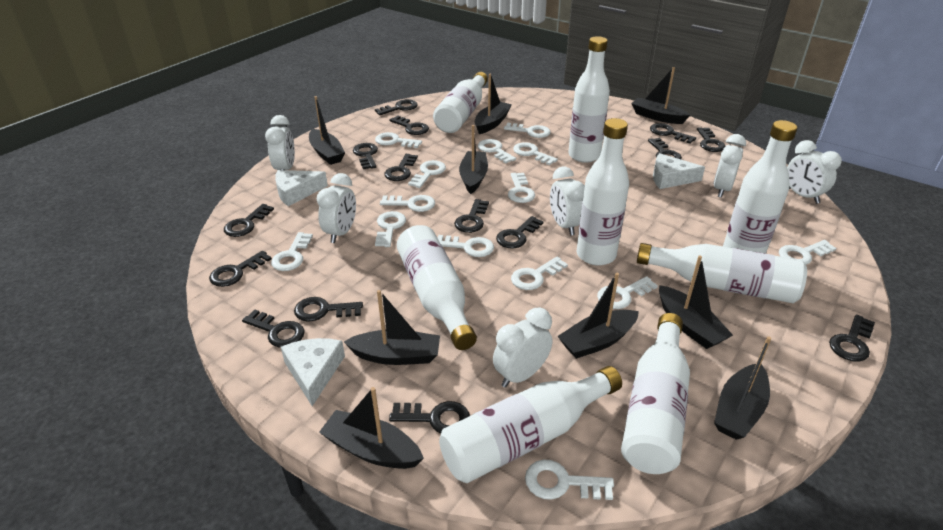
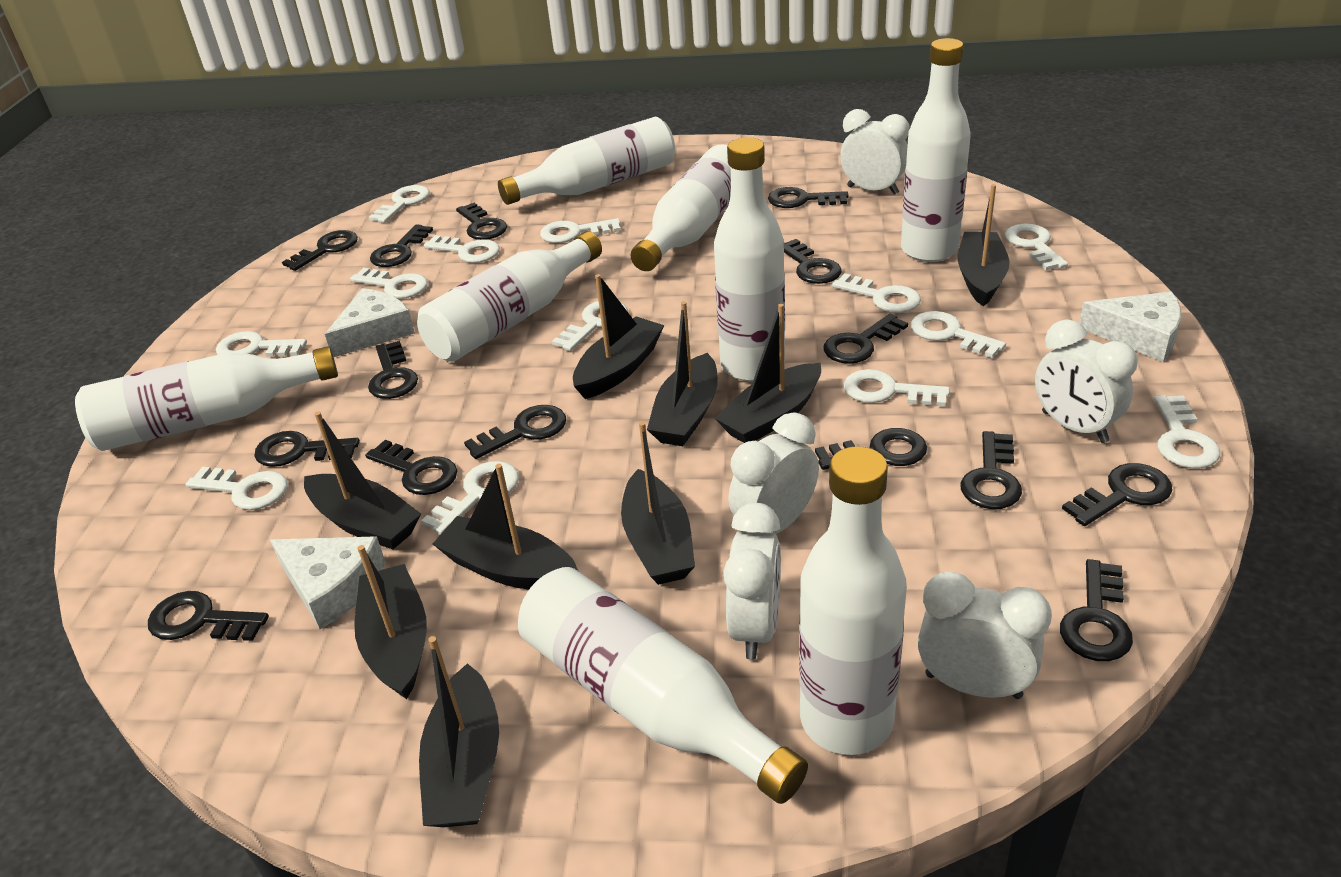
white clock: 6 -> 5
white key: 14 -> 13

